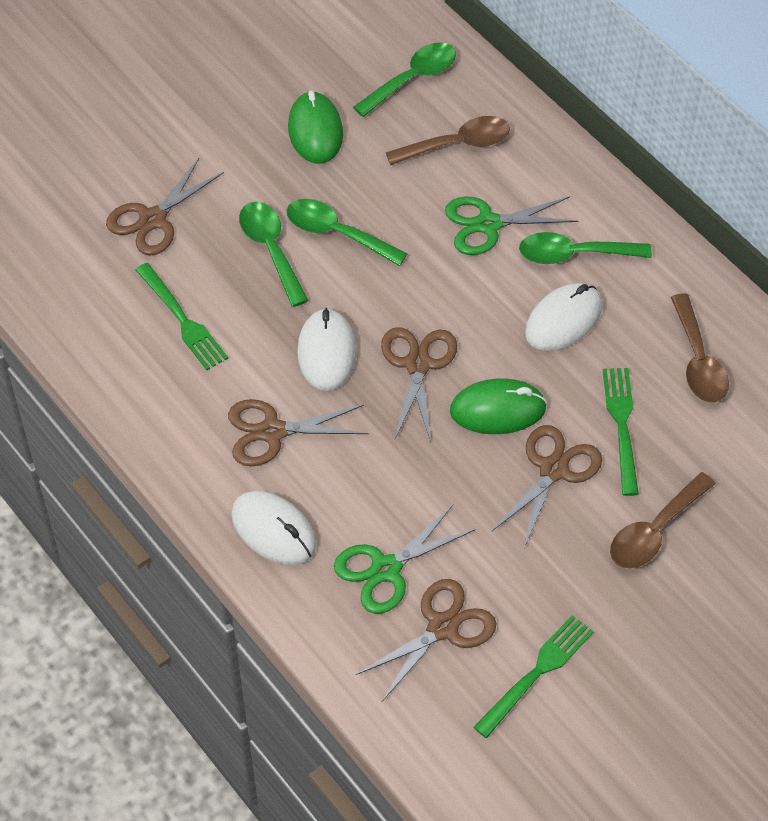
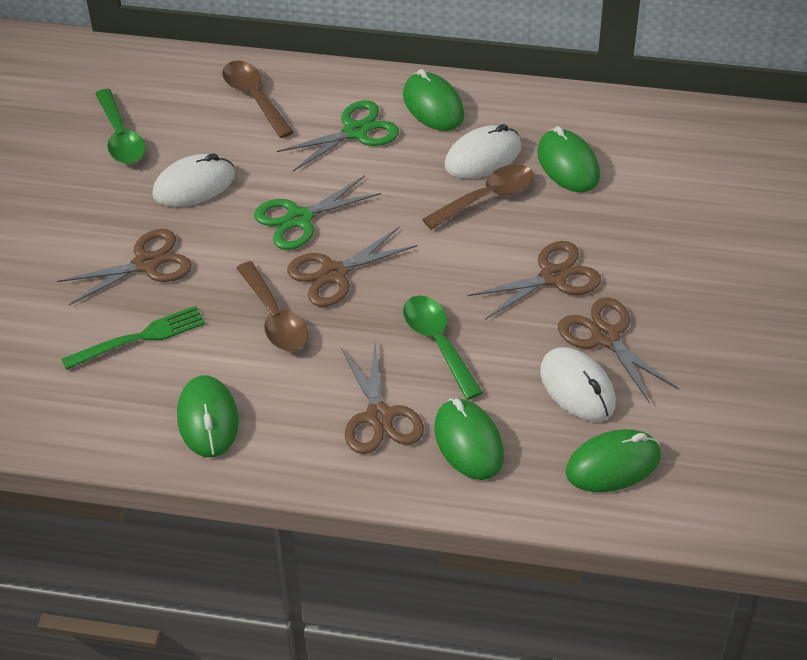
green fork: 3 -> 1
green mouse: 2 -> 5
green spoon: 4 -> 2

